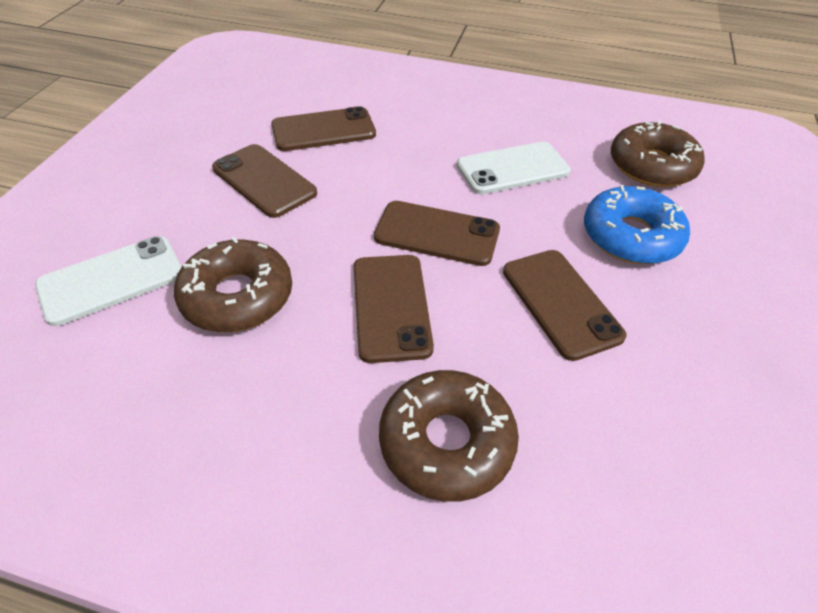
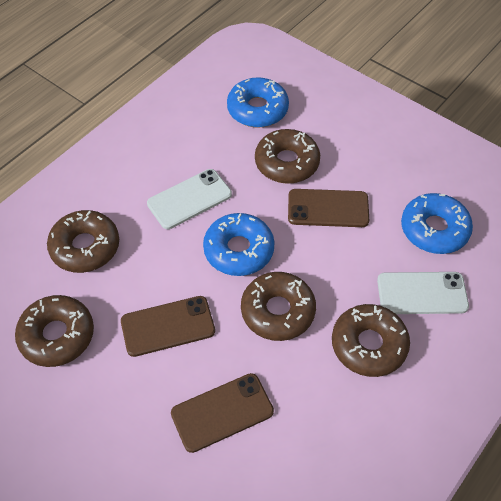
blue donut: 1 -> 3
brown donut: 3 -> 5
brown phone: 5 -> 3

